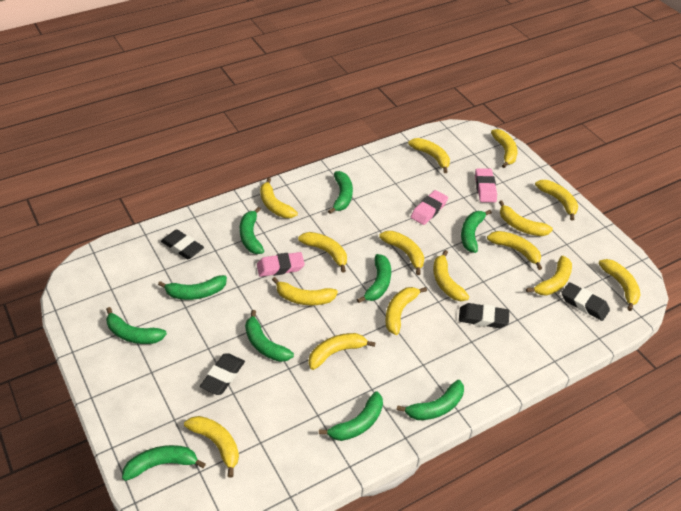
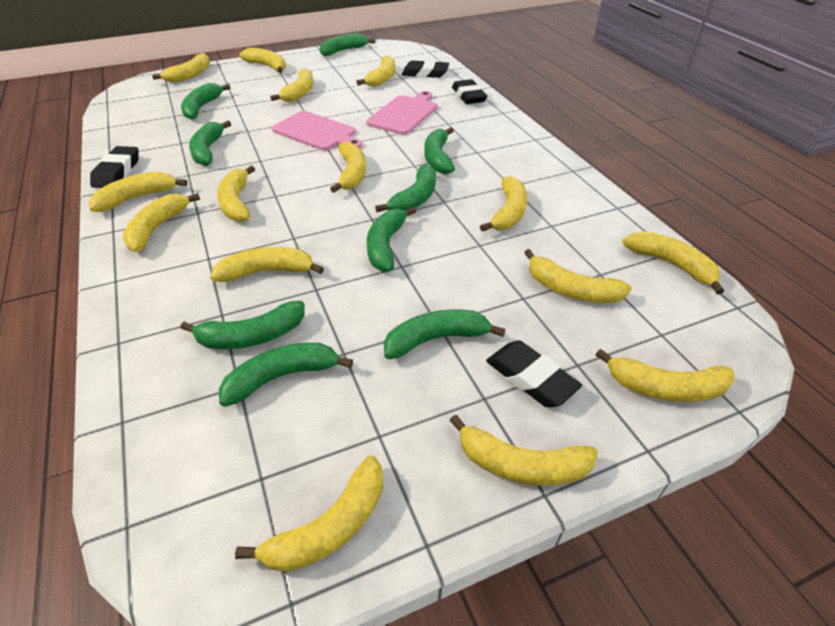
green banana: 10 -> 9
pink cutting board: 0 -> 2
pink eraser: 3 -> 0

